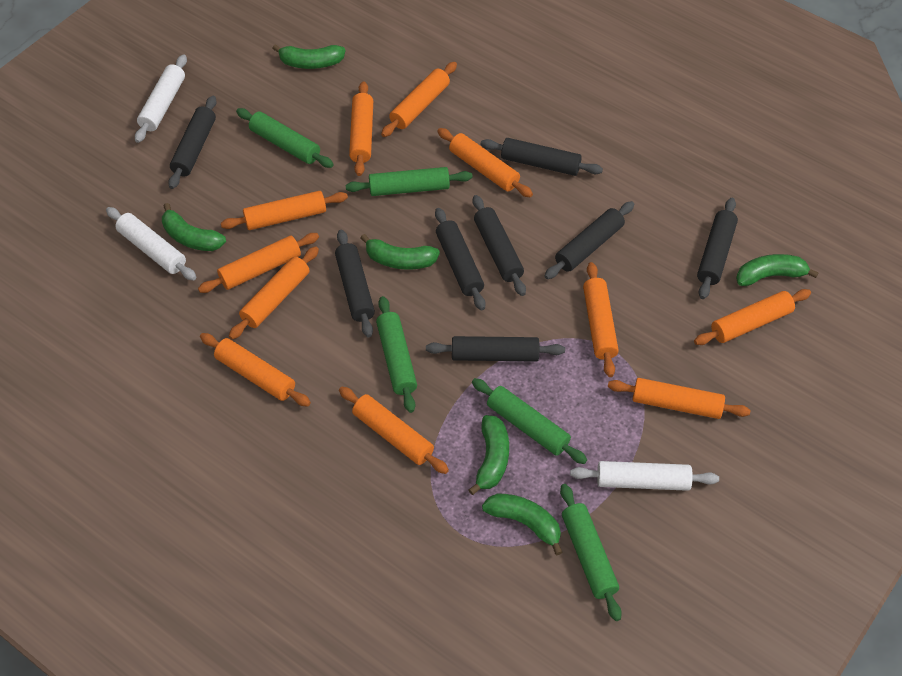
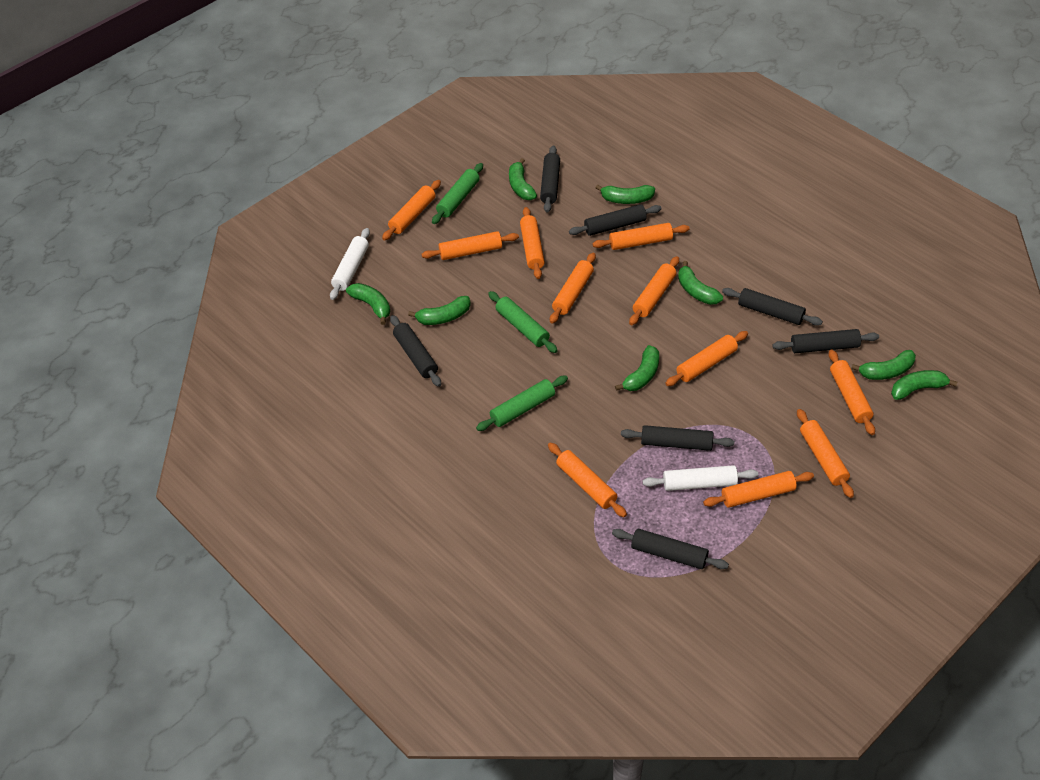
black rolling pin: 8 -> 7
green banana: 6 -> 8
green rolling pin: 5 -> 3
white rolling pin: 3 -> 2

